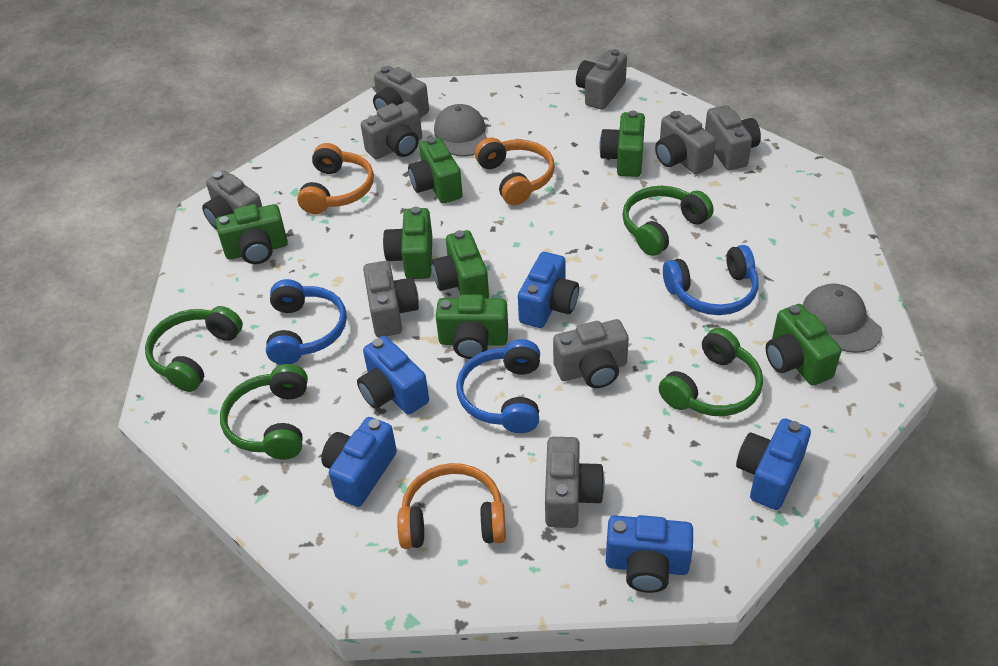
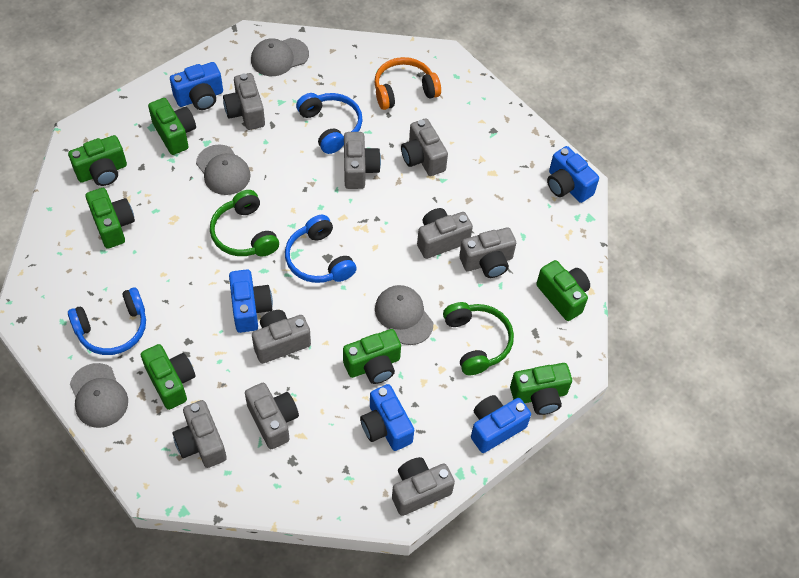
green headphones: 4 -> 2
grey cap: 2 -> 4
orange headphones: 3 -> 1

